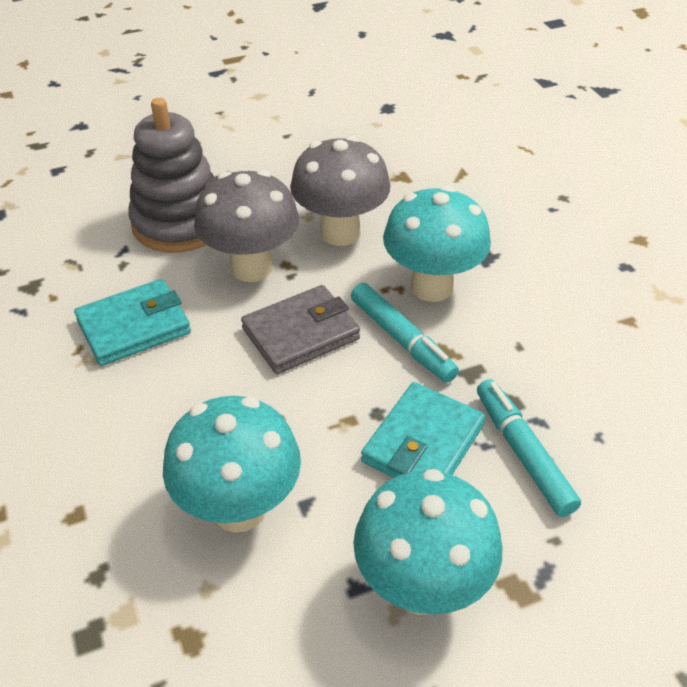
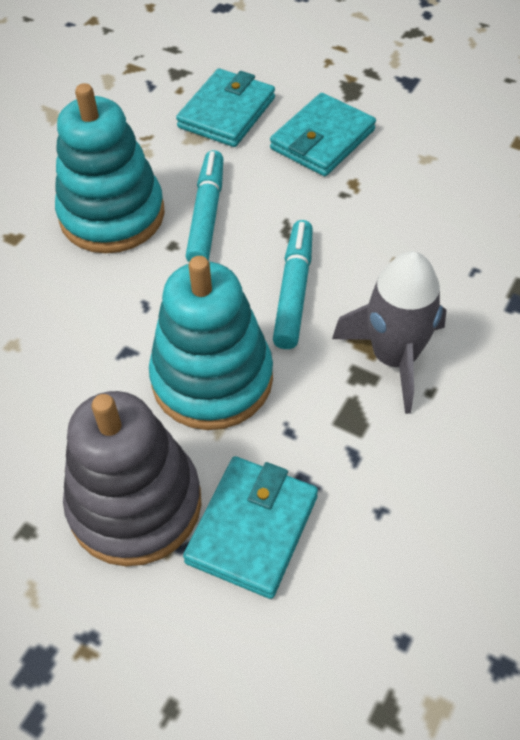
grey mushroom: 2 -> 0
grey rocket: 0 -> 1
grey wallet: 1 -> 0
turquoise mushroom: 3 -> 0
turquoise stacking toy: 0 -> 2
turquoise wallet: 2 -> 3

